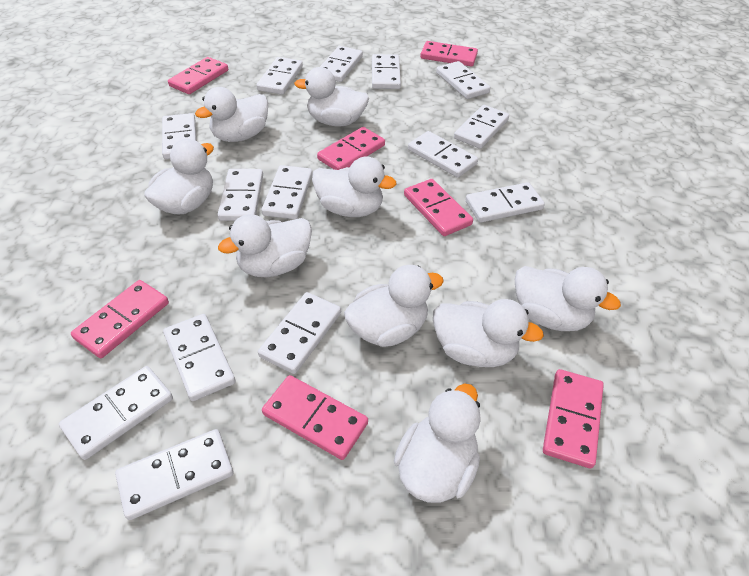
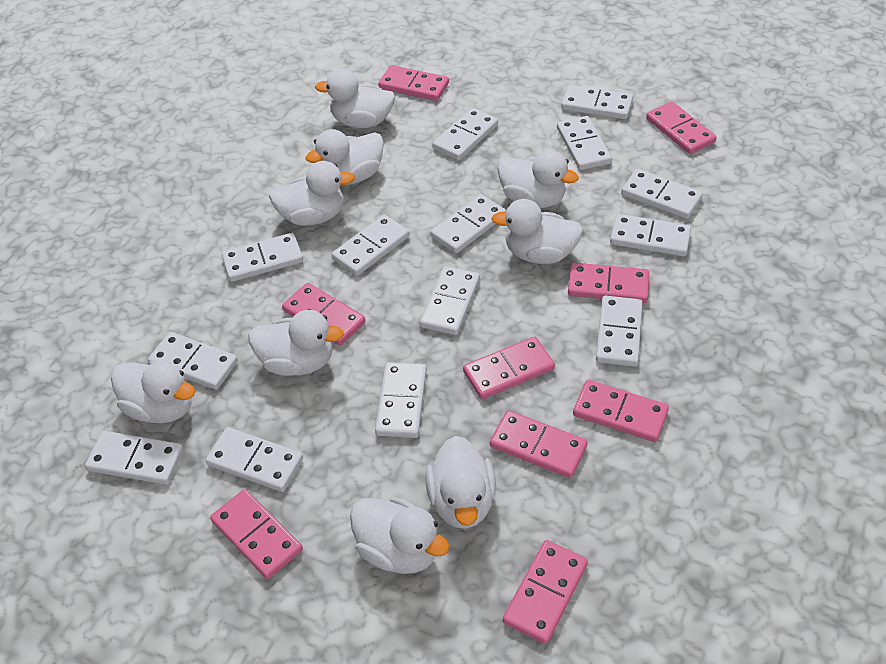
pink domino: 7 -> 9

